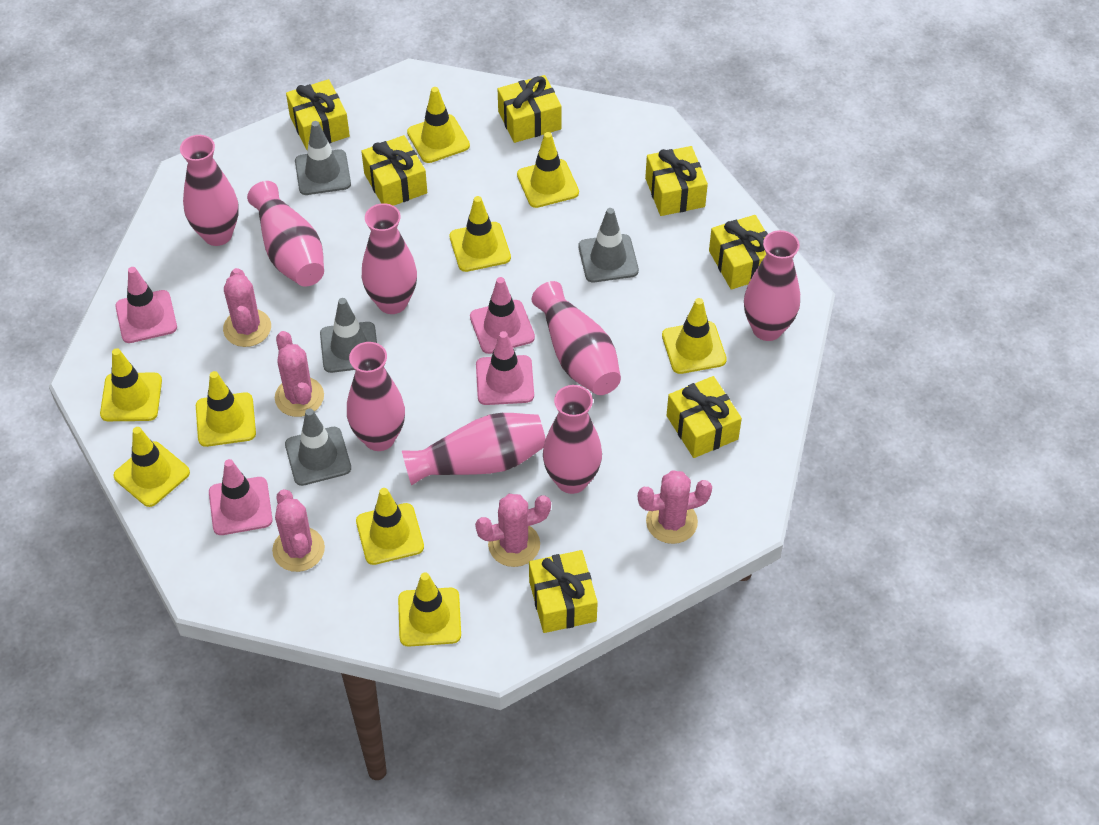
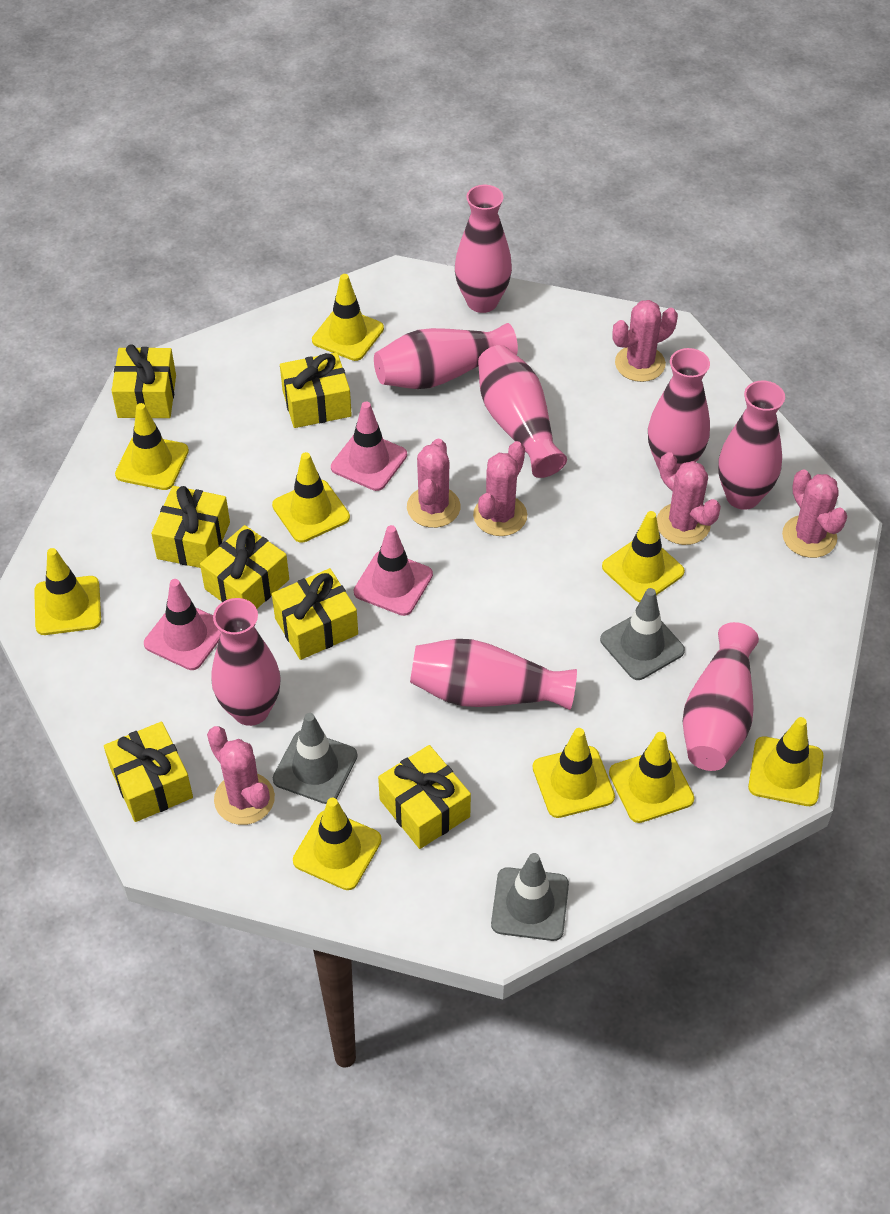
grey traffic cone: 4 -> 3
pink cactus: 5 -> 6
pink traffic cone: 4 -> 3

